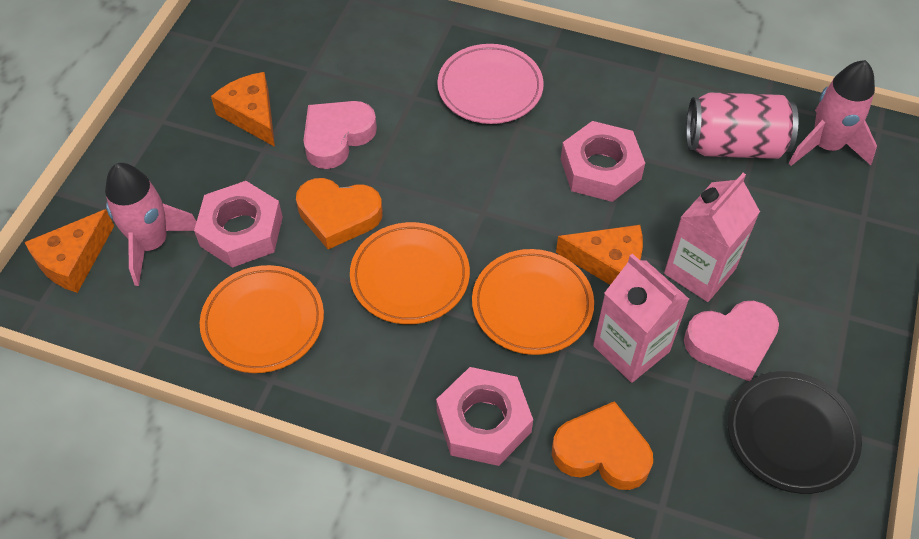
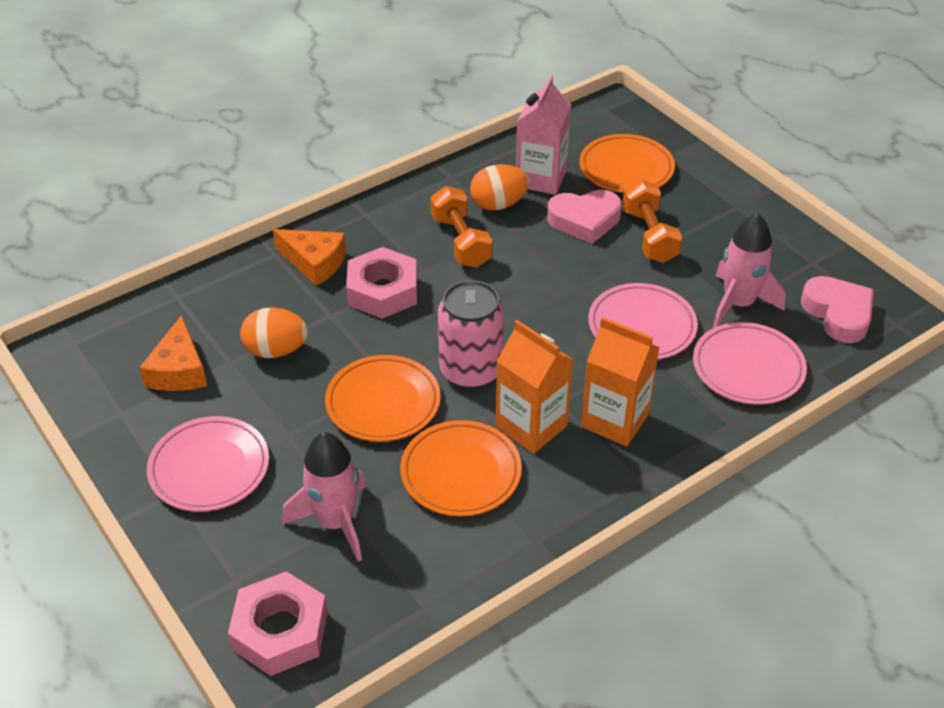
black plate: 1 -> 0
orange carton: 0 -> 2
orange cheese: 3 -> 2
orange dumbbell: 0 -> 2
orange egg: 0 -> 2
orange heart: 2 -> 0
pink carton: 2 -> 1
pink nut: 3 -> 2
pink plate: 1 -> 3

